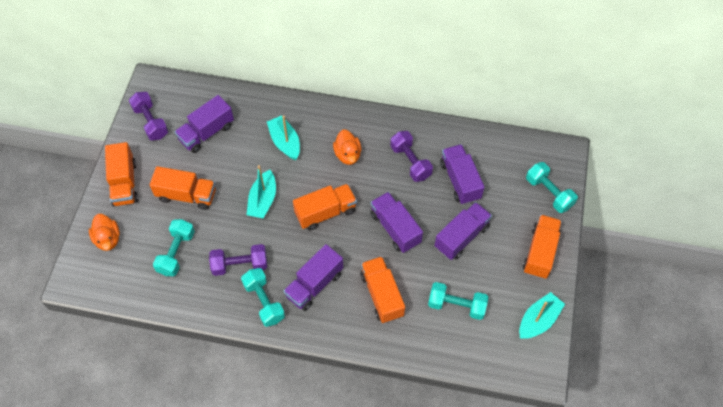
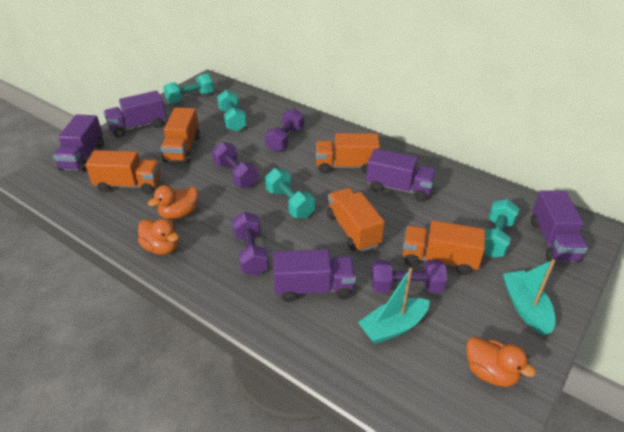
orange duck: 2 -> 3
purple dumbbell: 3 -> 4
turquoise boat: 3 -> 2

